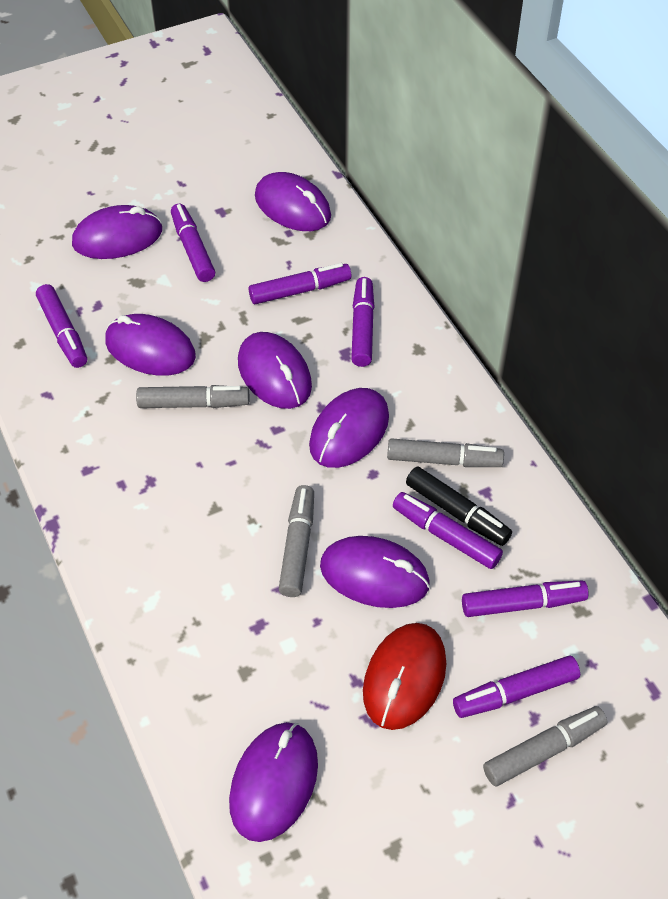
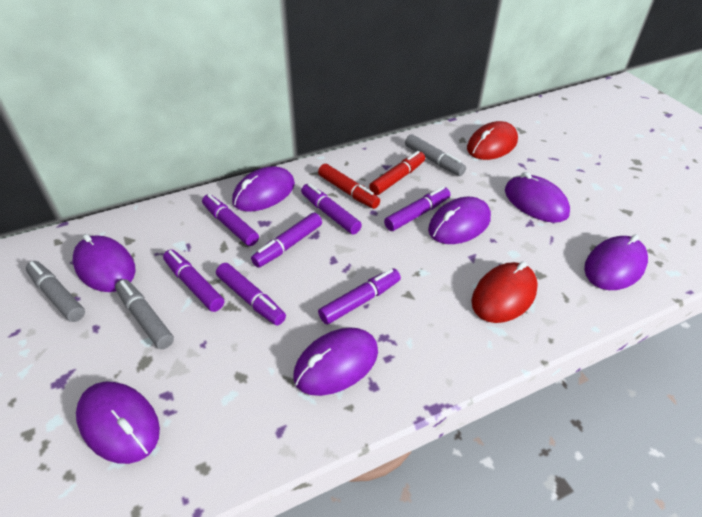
black marker: 1 -> 0
grey marker: 4 -> 3
red marker: 0 -> 2
red mouse: 1 -> 2

